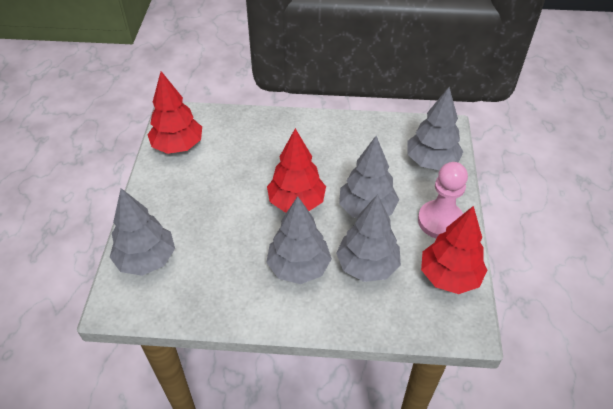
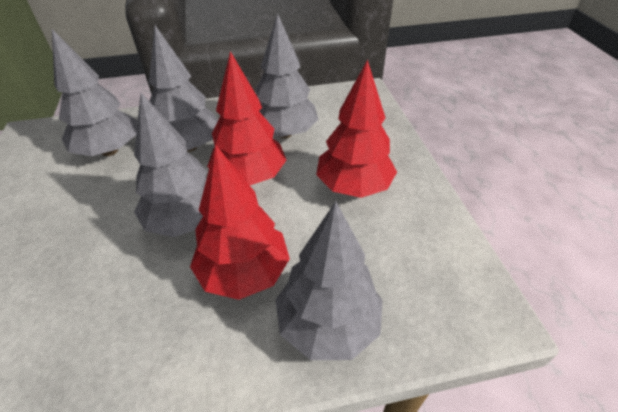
pink pawn: 1 -> 0

